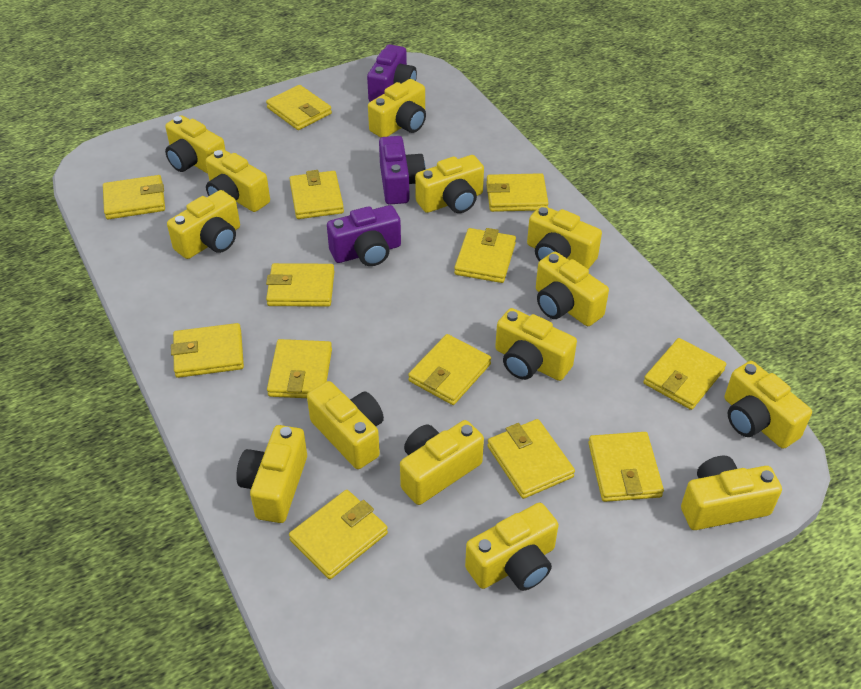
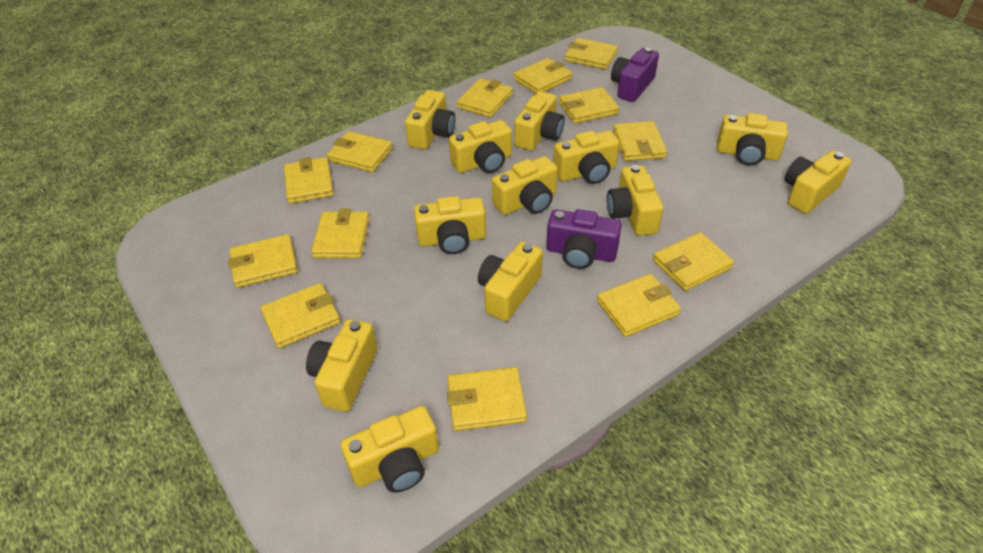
purple camera: 3 -> 2
yellow camera: 14 -> 12

